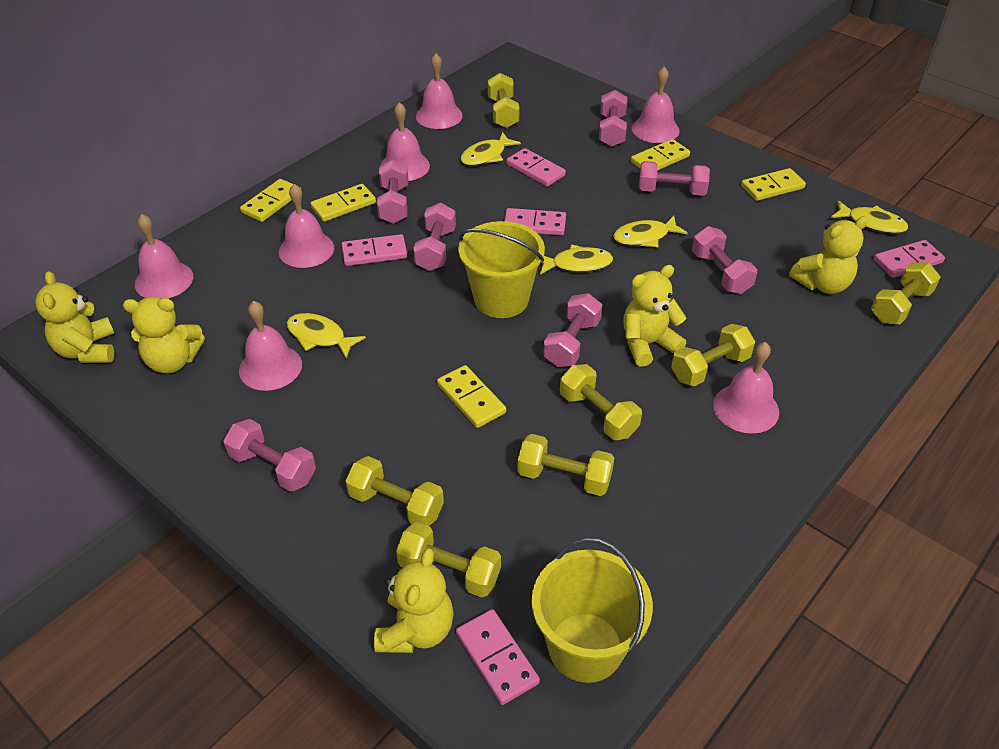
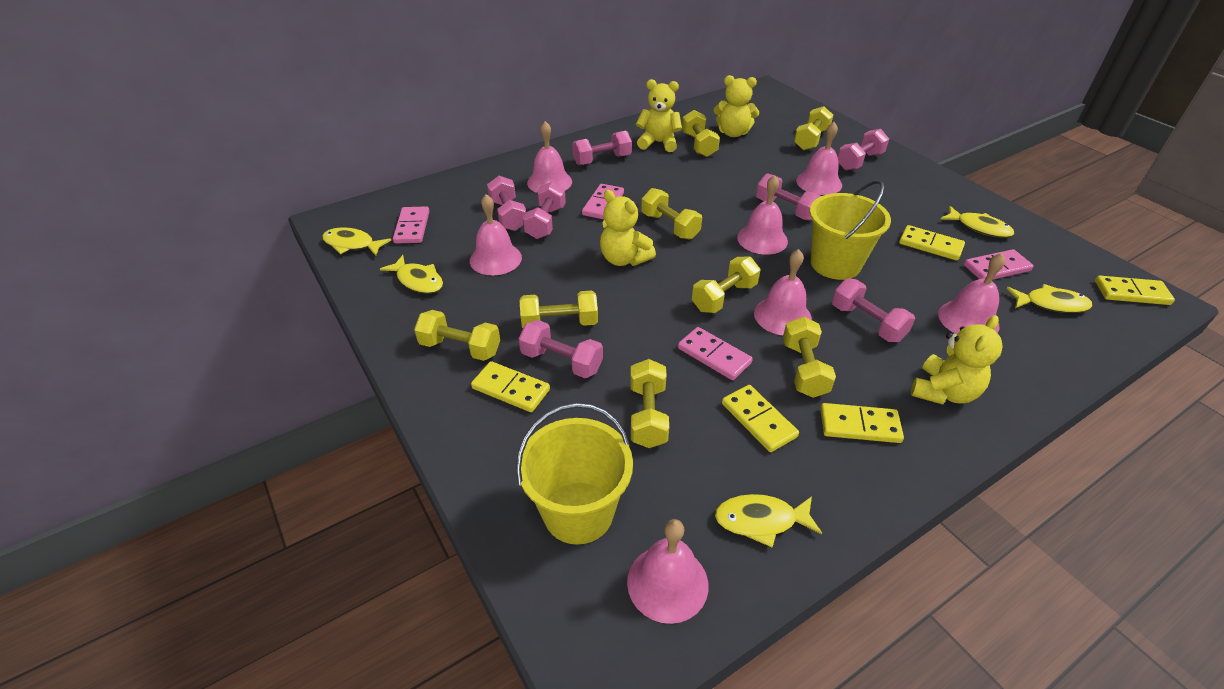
pink domino: 5 -> 4
yellow dumbbell: 7 -> 8
yellow teddy bear: 5 -> 4

